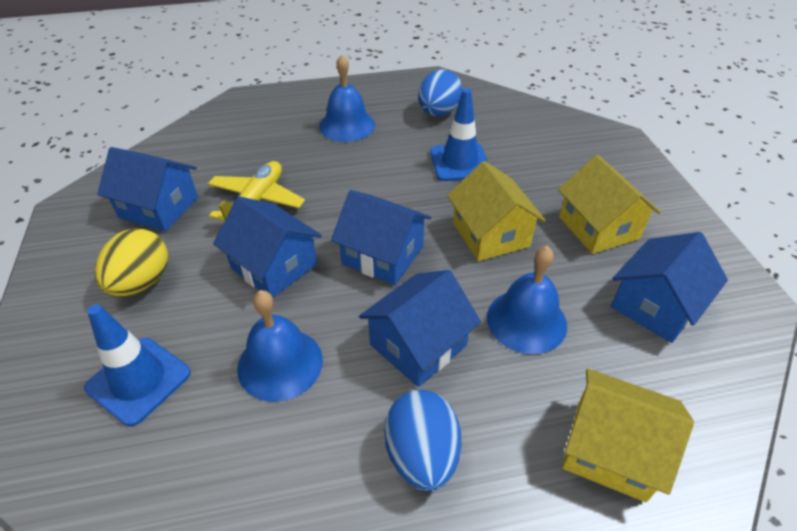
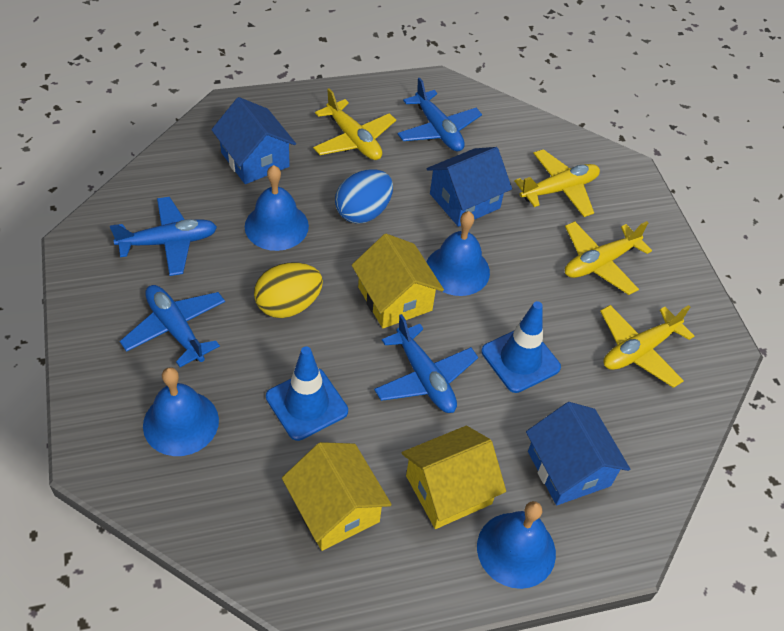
blue bell: 3 -> 4
blue egg: 2 -> 1
blue house: 5 -> 3
blue plane: 0 -> 4
yellow plane: 1 -> 4

